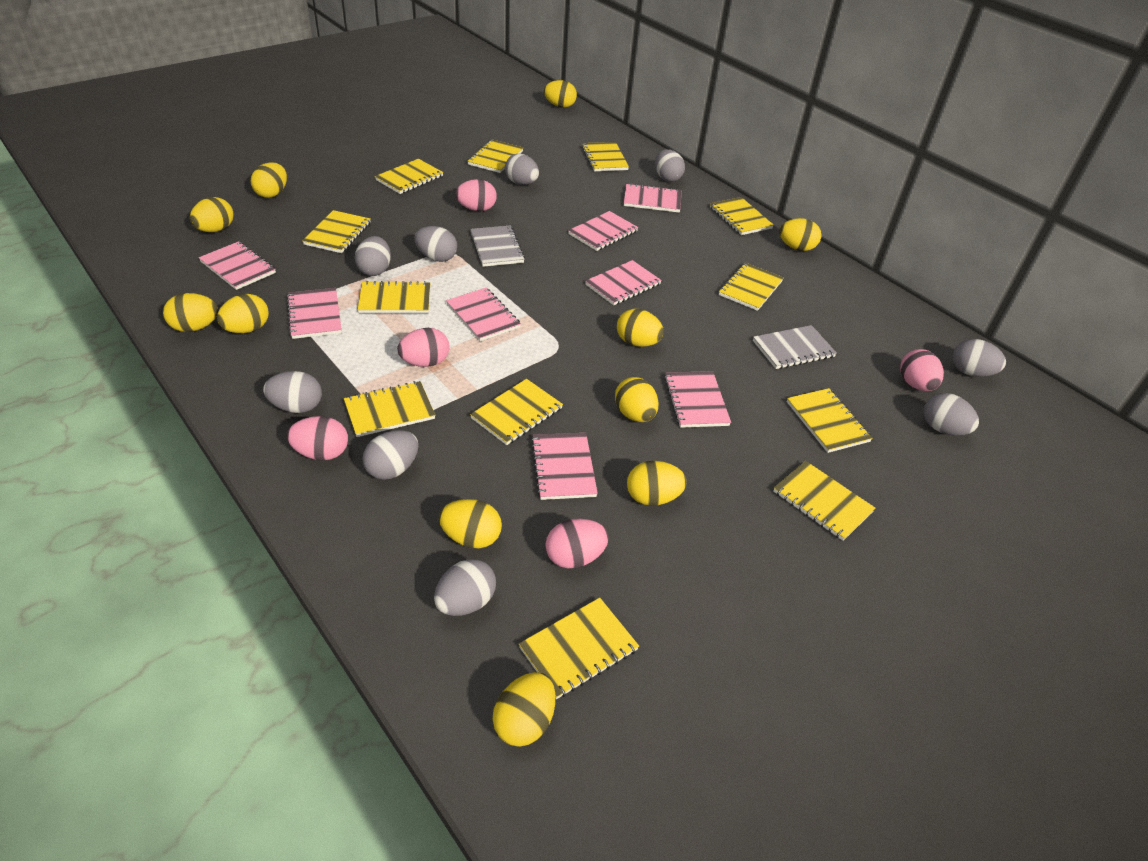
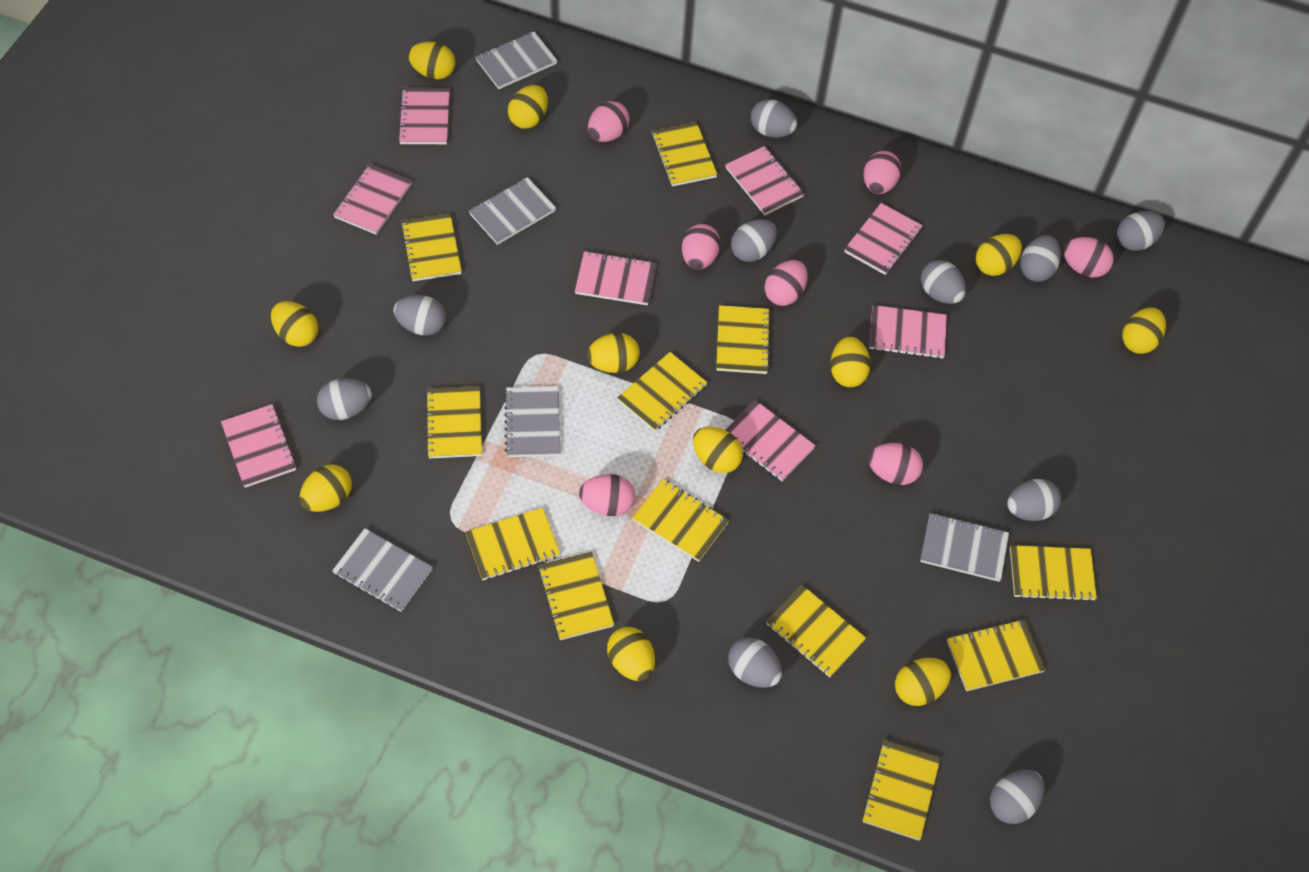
grey egg: 9 -> 10
grey notebook: 2 -> 5
pink egg: 5 -> 7

